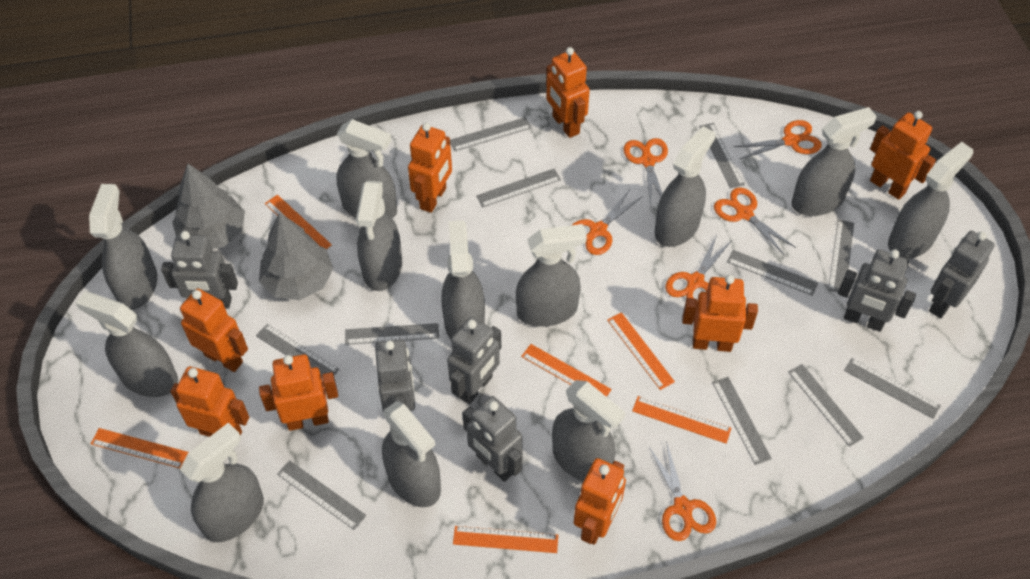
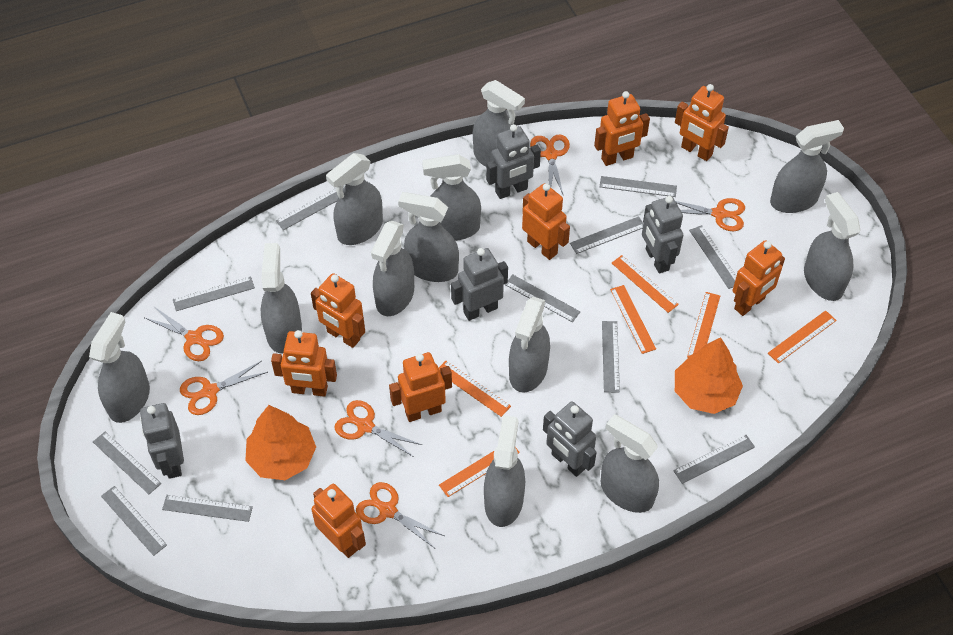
grey robot: 6 -> 5
grey tree: 2 -> 0
orange tree: 0 -> 2

